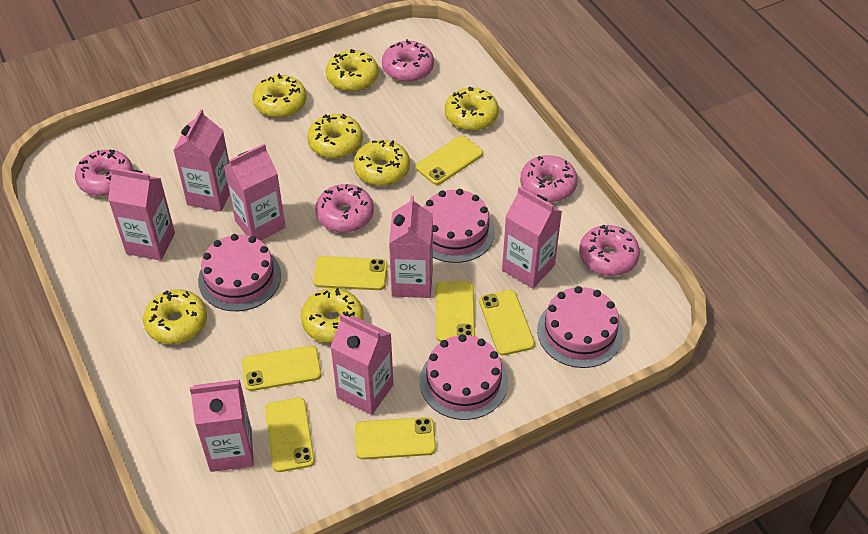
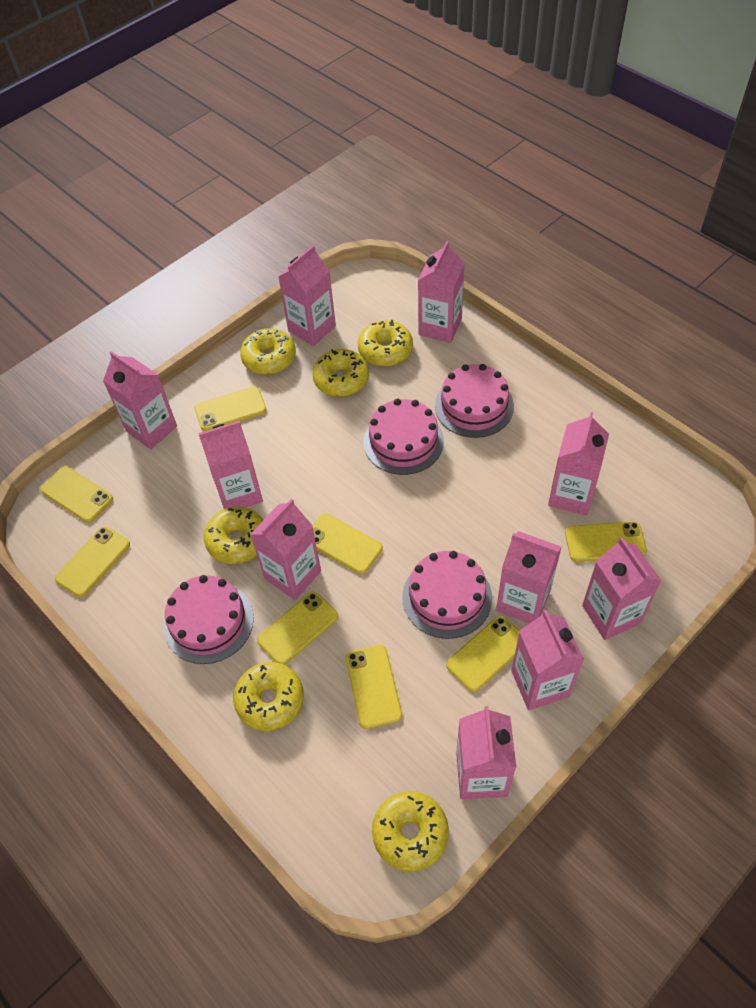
pink carton: 7 -> 10
pink donut: 5 -> 0
yellow donut: 7 -> 6
yellow phone: 7 -> 8

